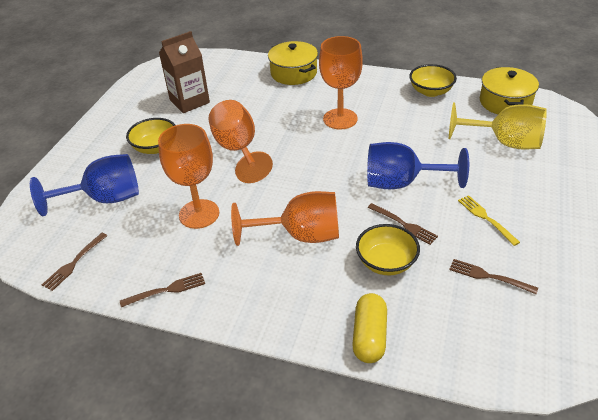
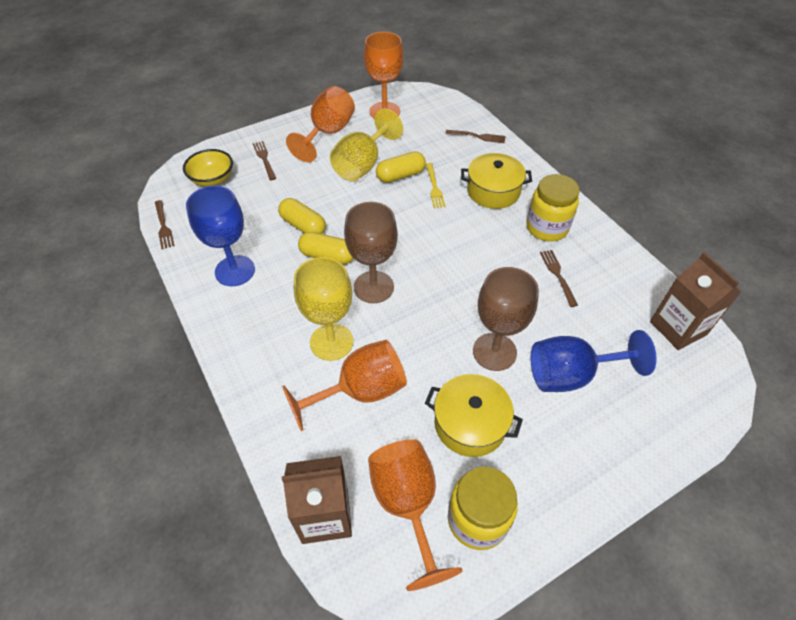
brown carton: 1 -> 2
brown goblet: 0 -> 2
yellow bowl: 3 -> 1
yellow capsule: 1 -> 3
yellow goblet: 1 -> 2
yellow jar: 0 -> 2

